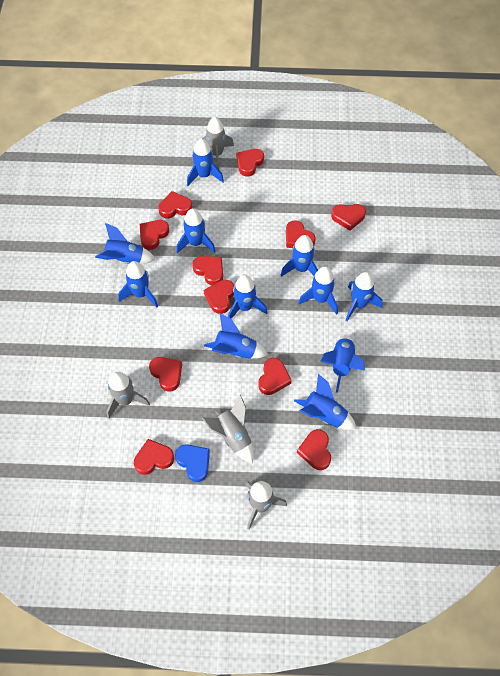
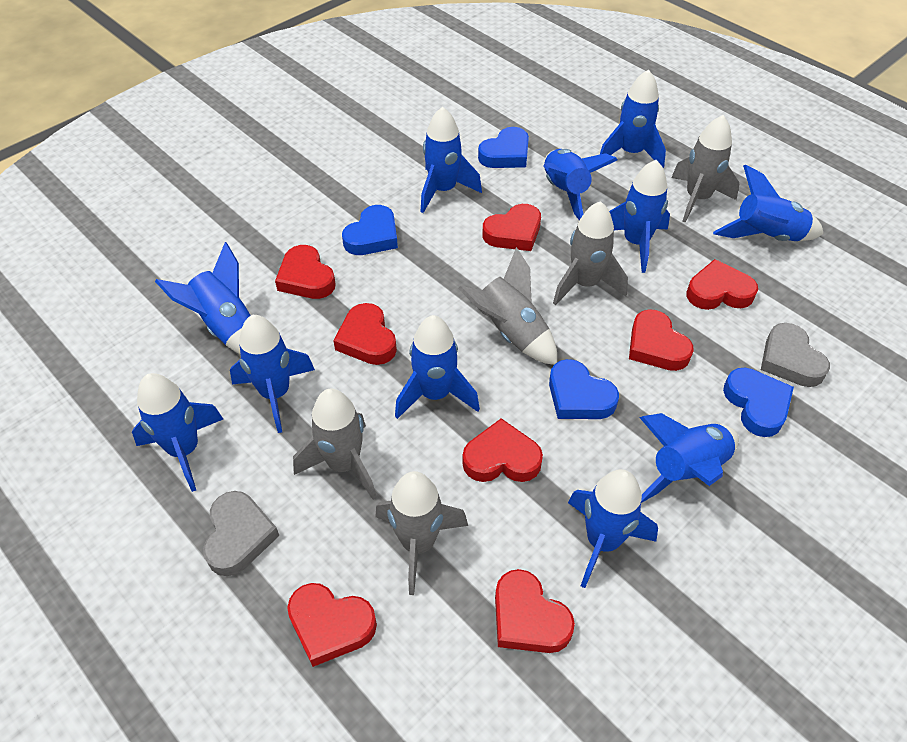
blue heart: 1 -> 4
grey heart: 0 -> 2
grey rocket: 4 -> 5
red heart: 11 -> 8

